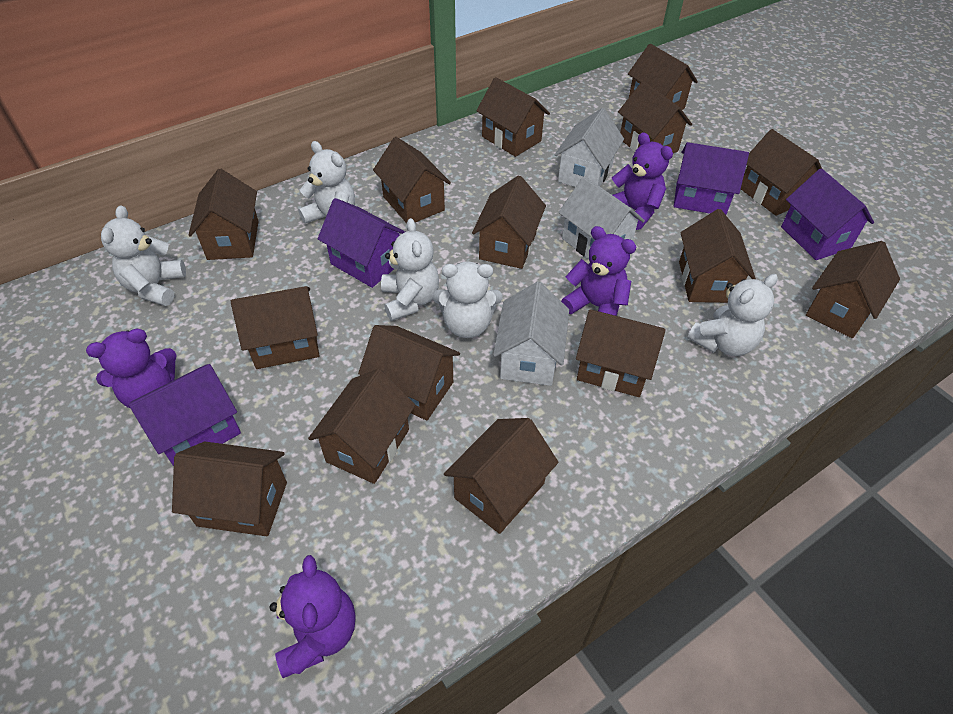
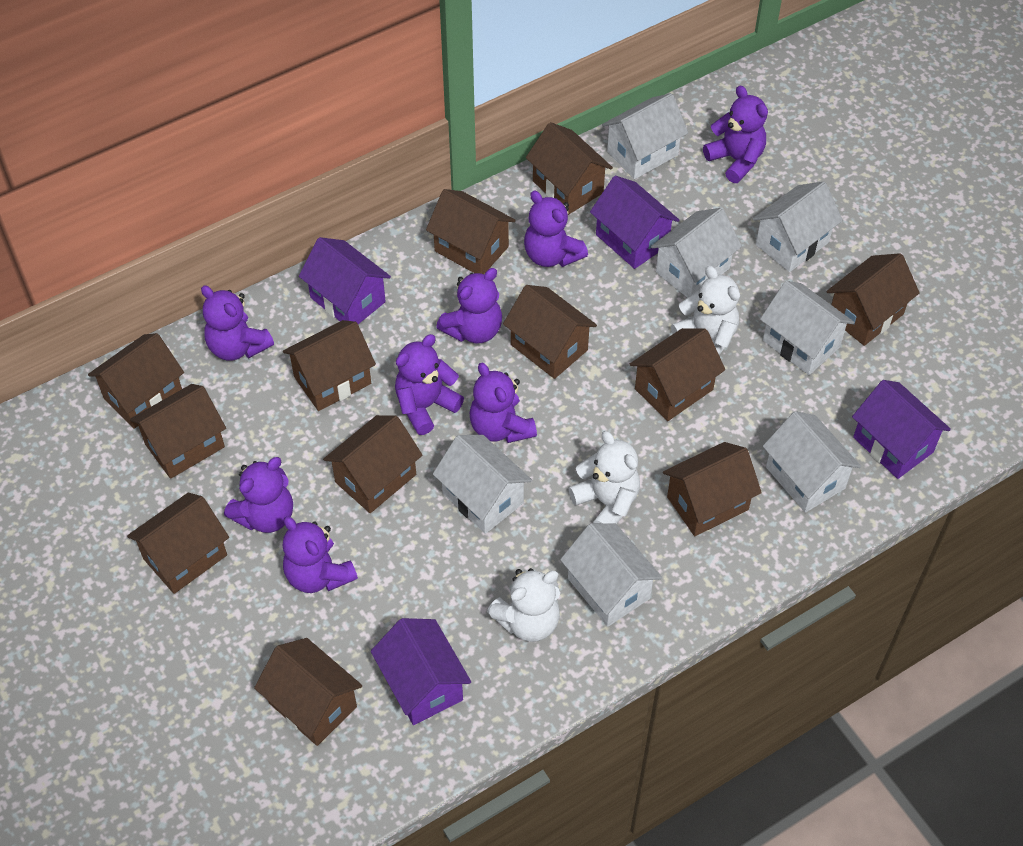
brown house: 15 -> 12
purple teddy bear: 4 -> 8
white house: 3 -> 7
white teddy bear: 5 -> 3

